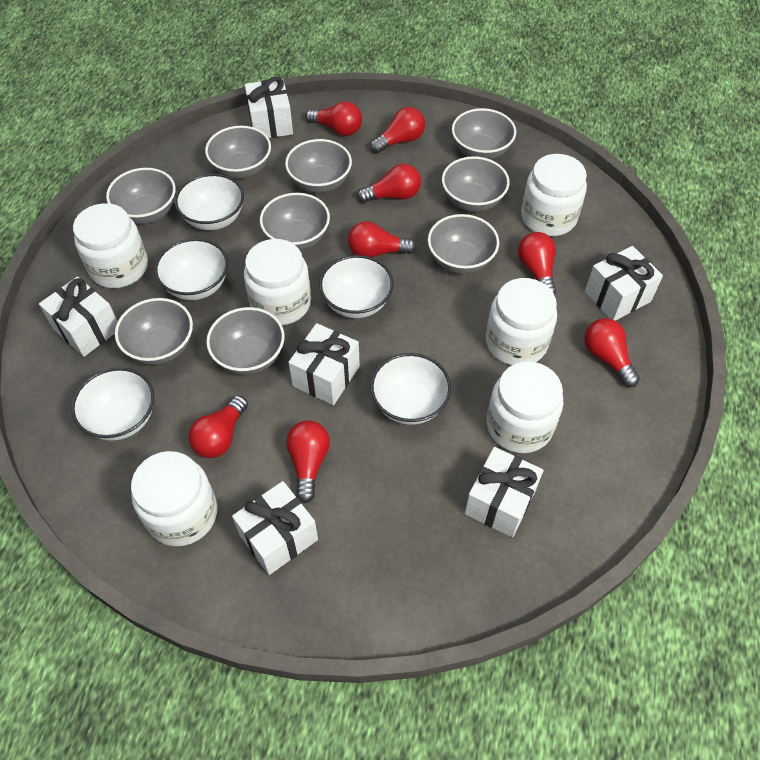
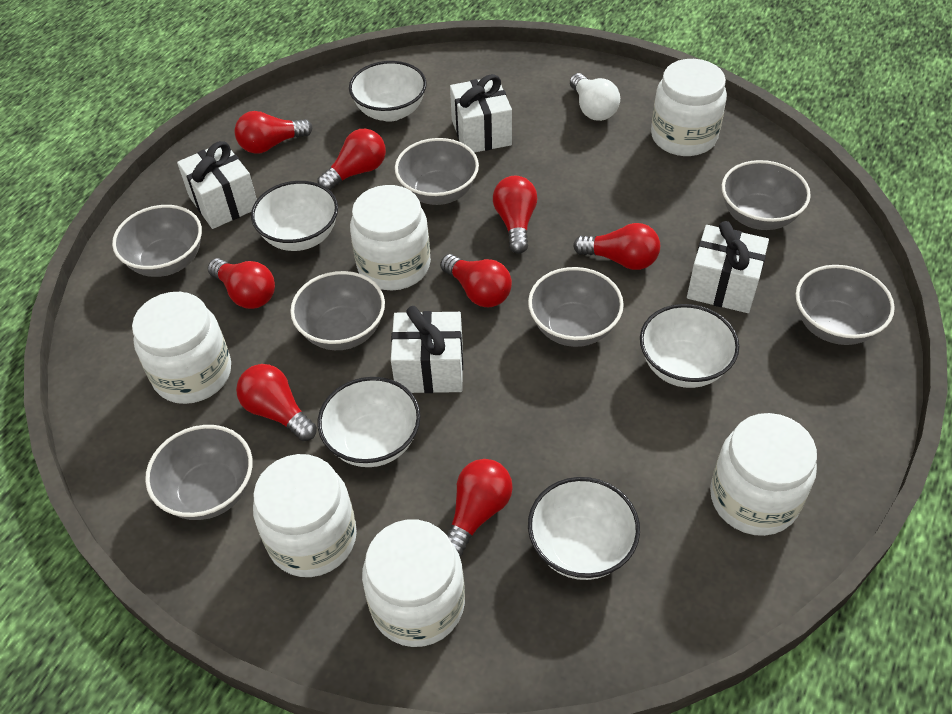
grey bowl: 9 -> 7
white gift: 6 -> 4
white light bulb: 0 -> 1

